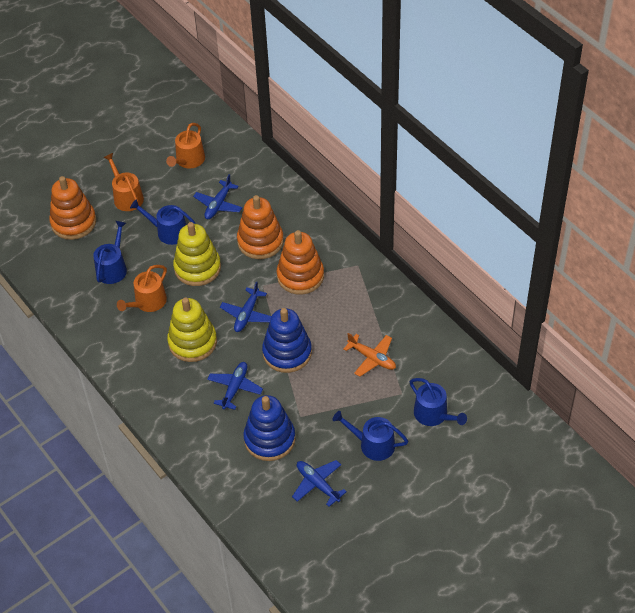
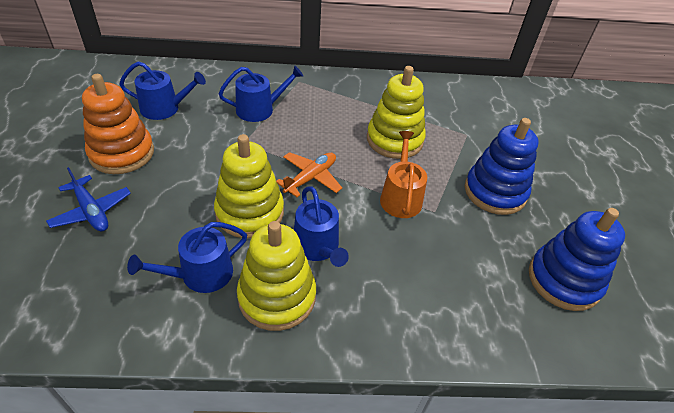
blue plane: 4 -> 1
orange stacking toy: 3 -> 1
orange watering can: 3 -> 1
yellow stacking toy: 2 -> 3

